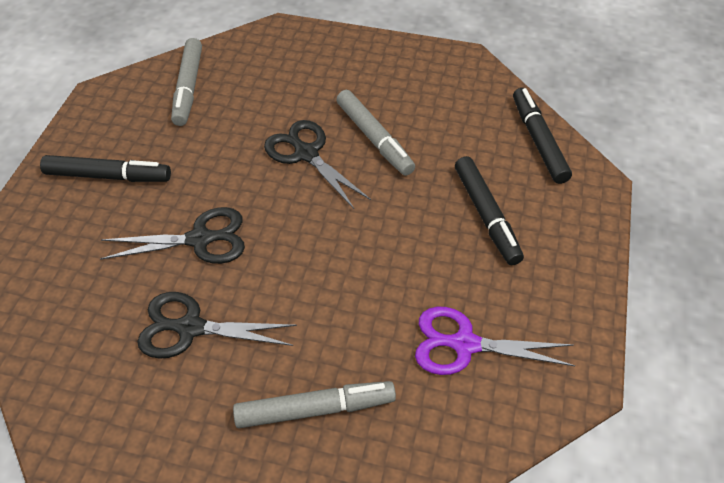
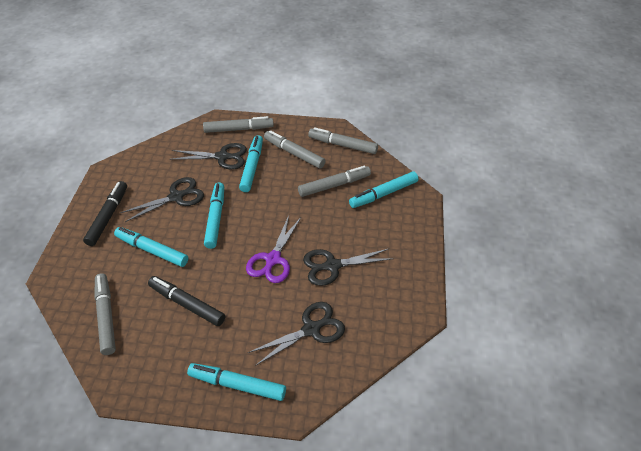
black marker: 3 -> 2
black scissors: 3 -> 4
grey marker: 3 -> 5
turquoise marker: 0 -> 5

